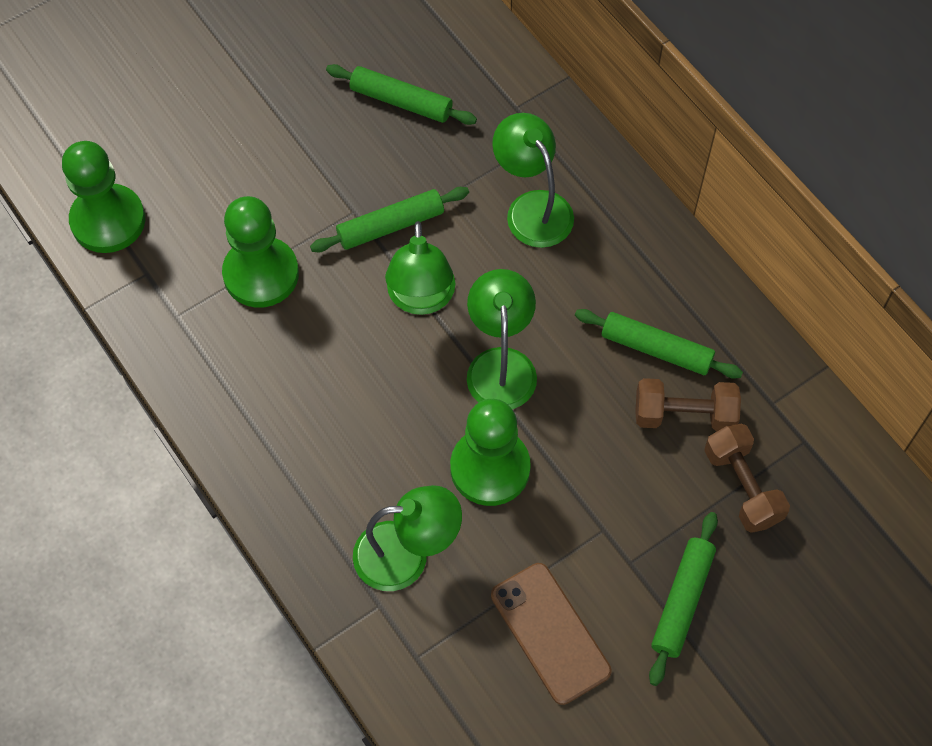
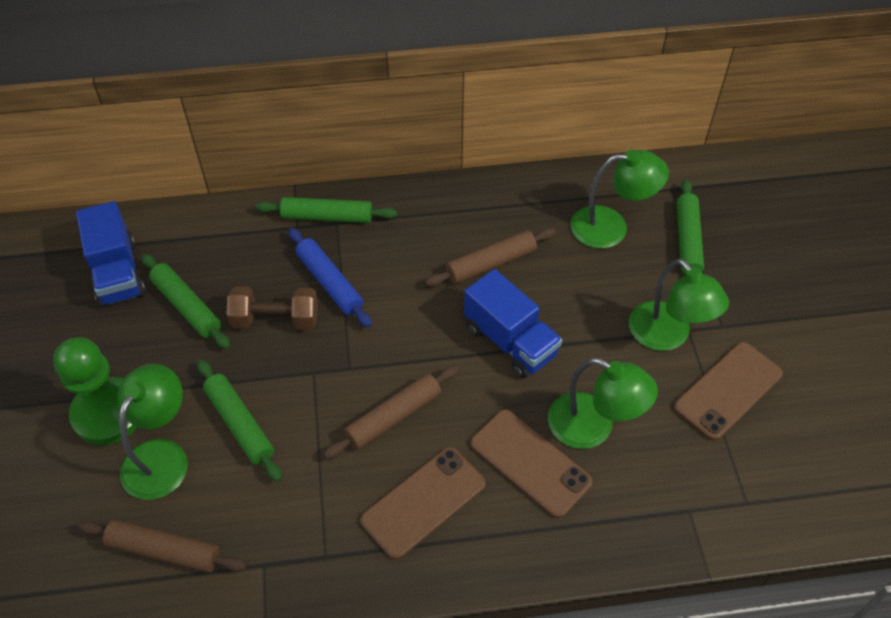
blue rolling pin: 0 -> 1
blue truck: 0 -> 2
brown dumbbell: 2 -> 1
brown phone: 1 -> 3
brown rolling pin: 0 -> 3
green pawn: 3 -> 1

